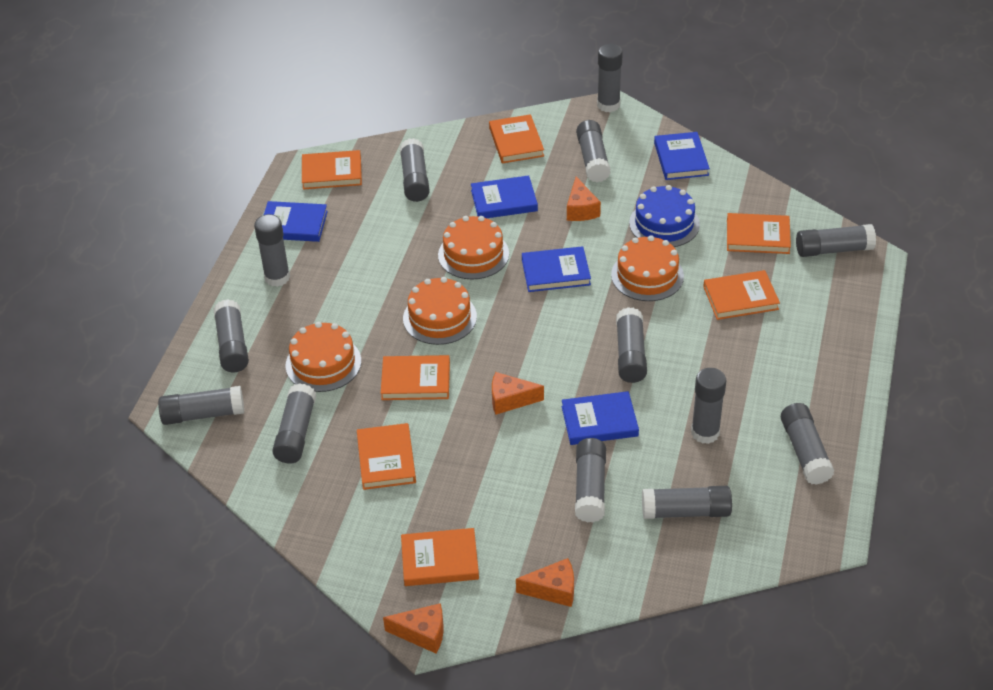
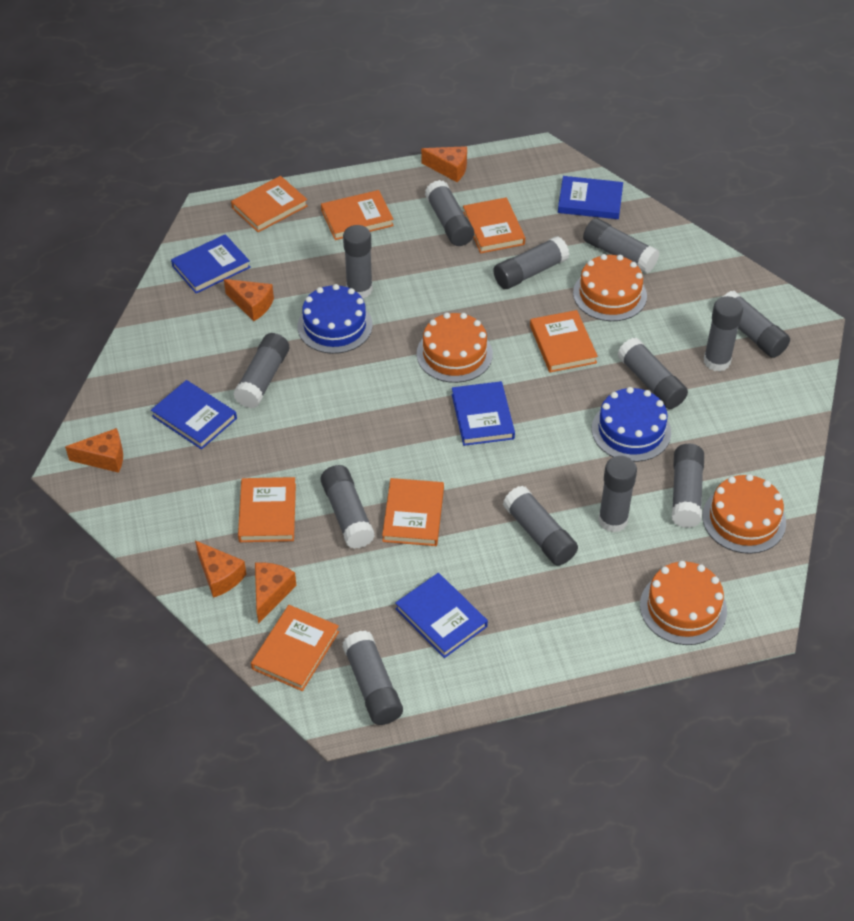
blue cake: 1 -> 2
orange cheese: 4 -> 5

